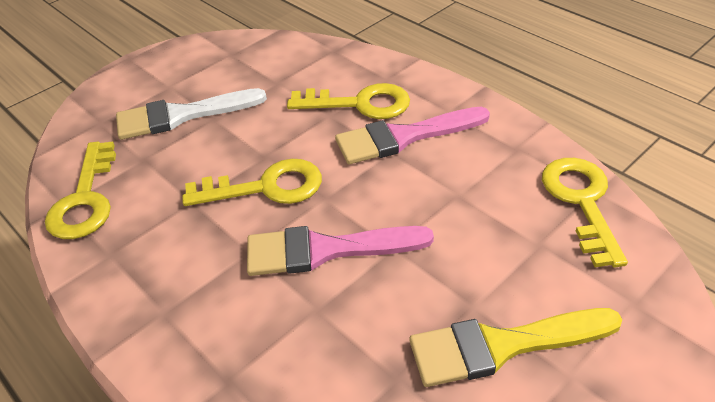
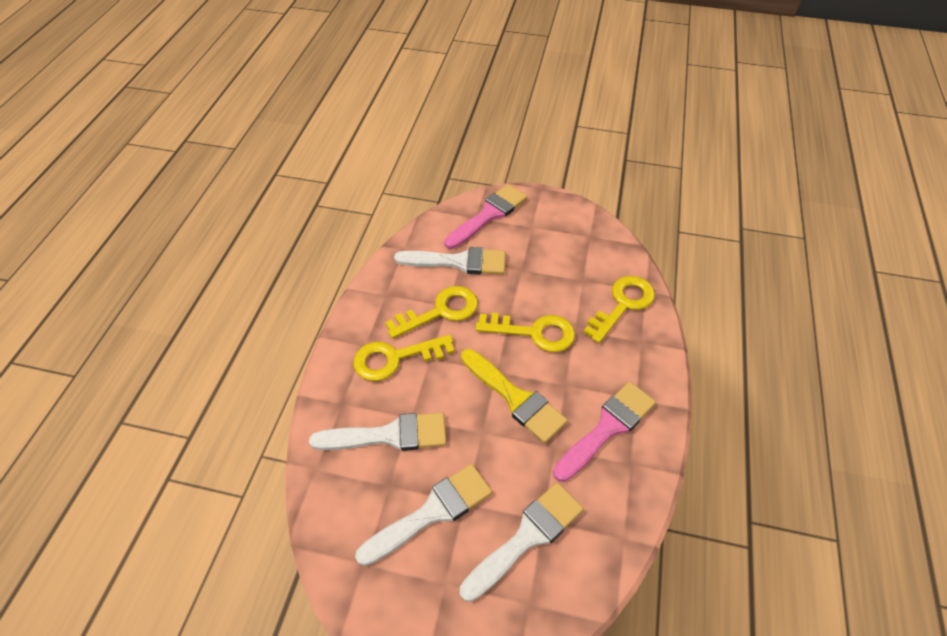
white brush: 1 -> 4

